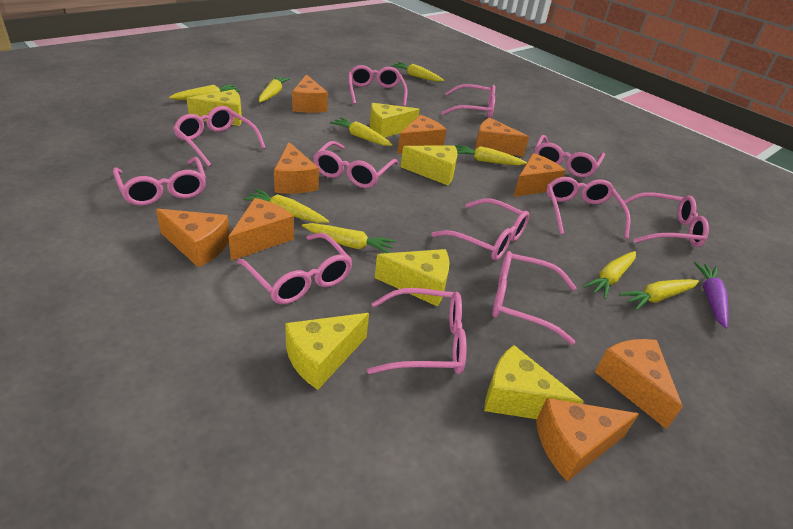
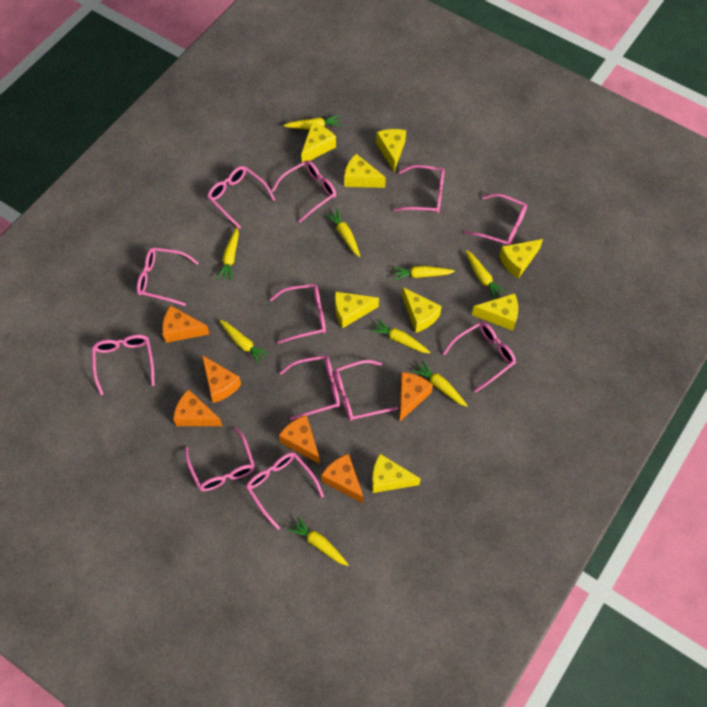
orange cheese: 9 -> 6
purple carrot: 1 -> 0
yellow cheese: 6 -> 8

